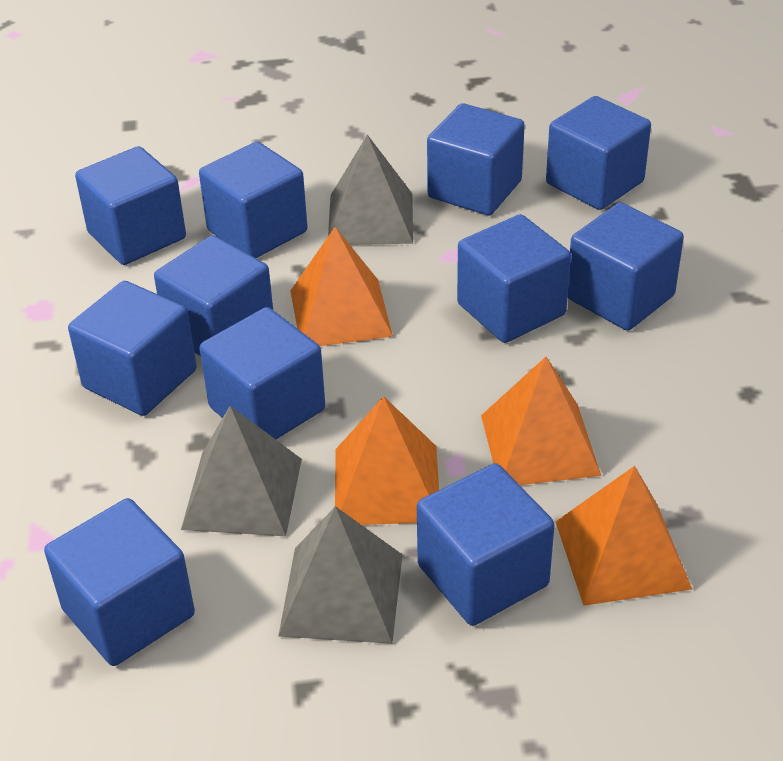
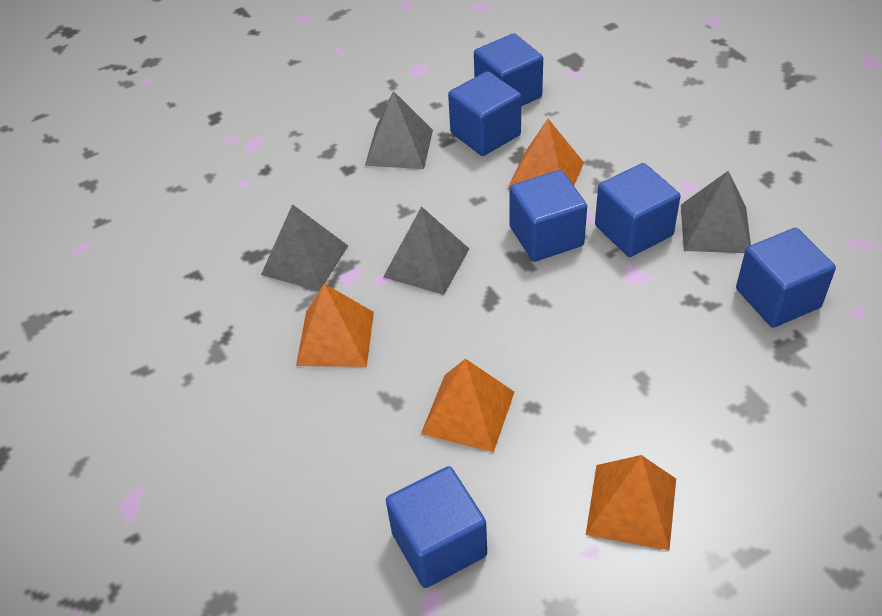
blue cube: 11 -> 6
grey pyramid: 3 -> 4

